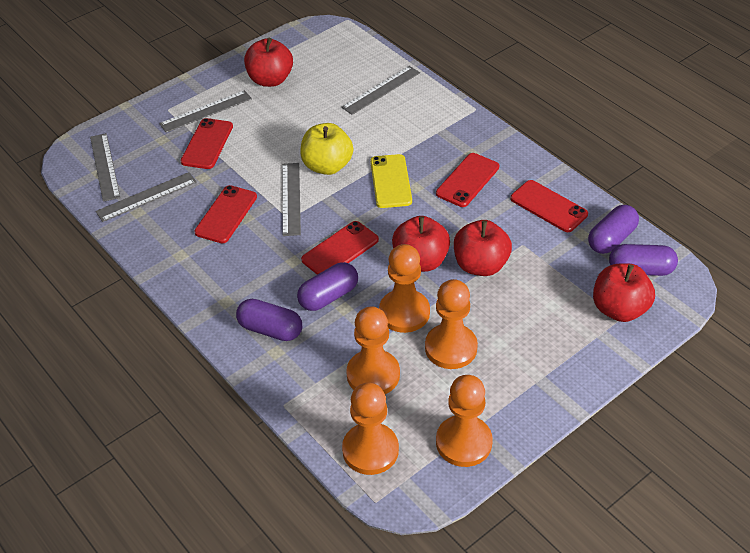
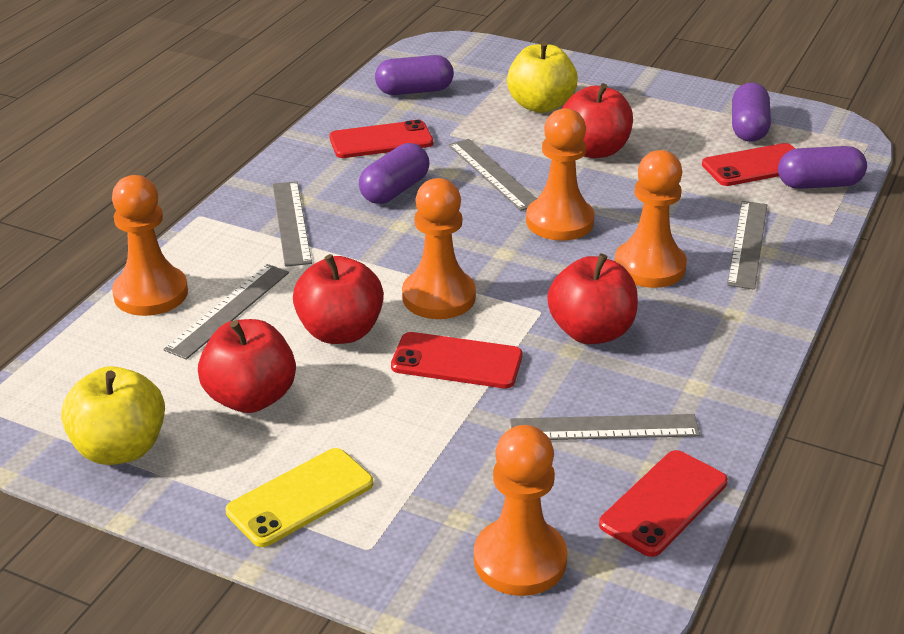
red phone: 5 -> 4
yellow apple: 1 -> 2

